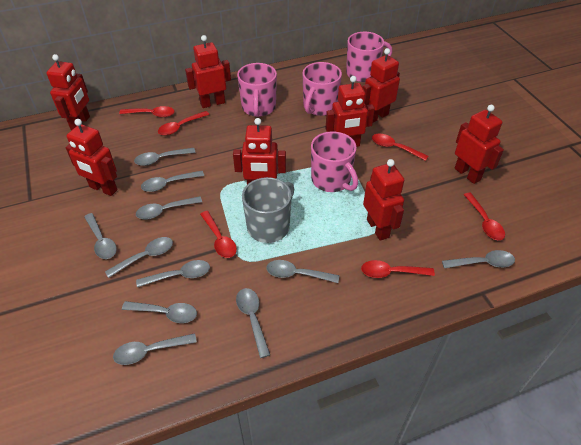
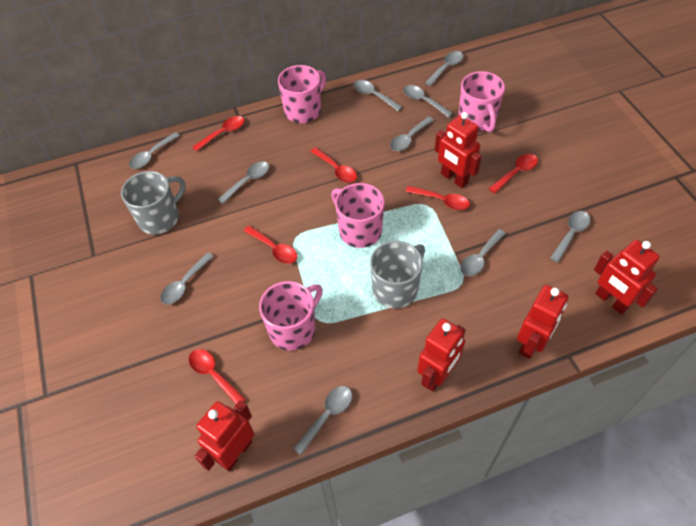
grey mug: 1 -> 2
grey spoon: 11 -> 10
red robot: 8 -> 5

